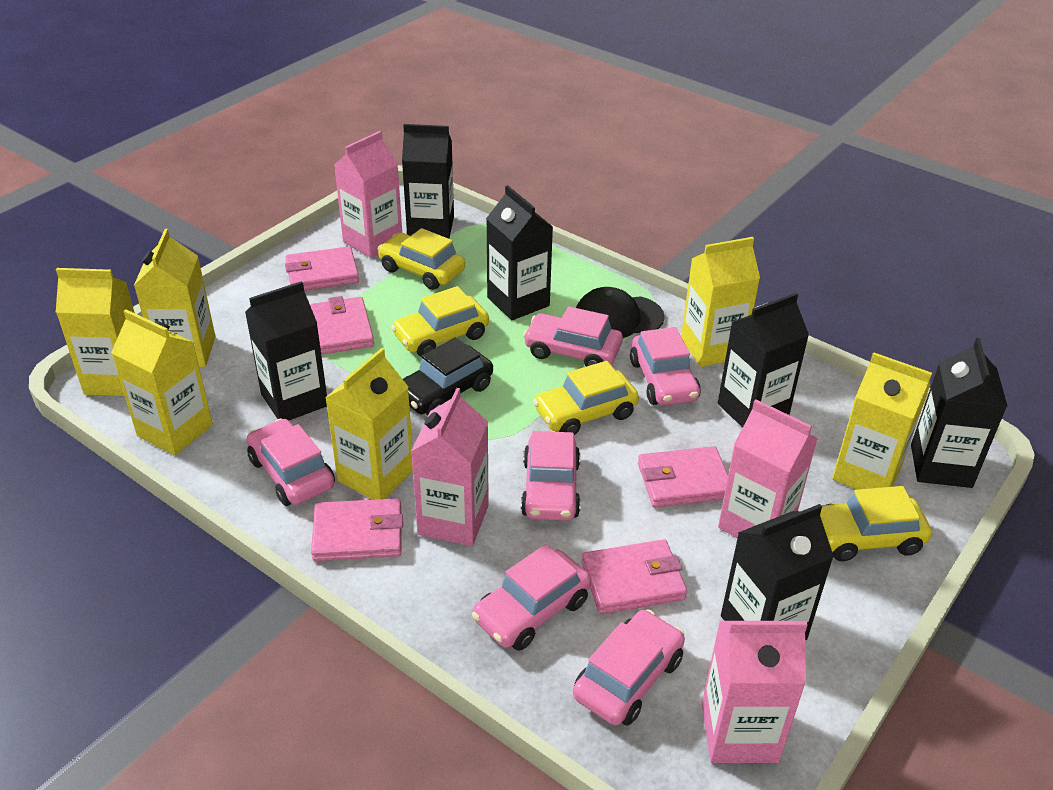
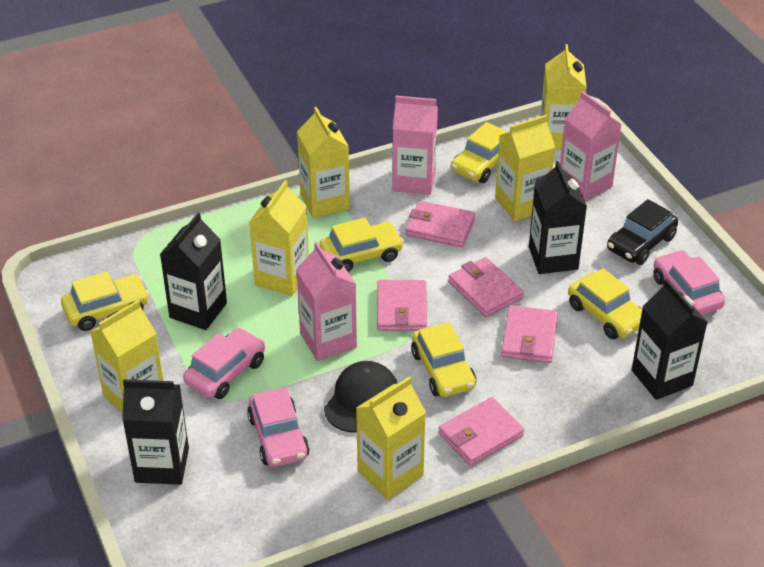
black carton: 6 -> 4
pink car: 6 -> 3
pink carton: 4 -> 3
yellow car: 4 -> 5

